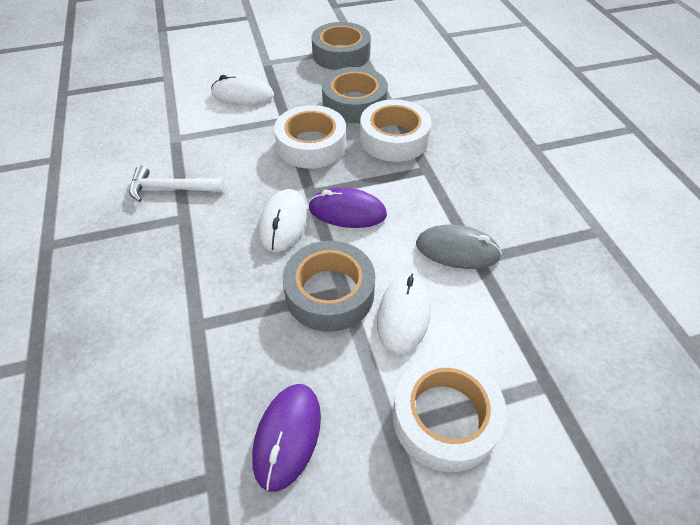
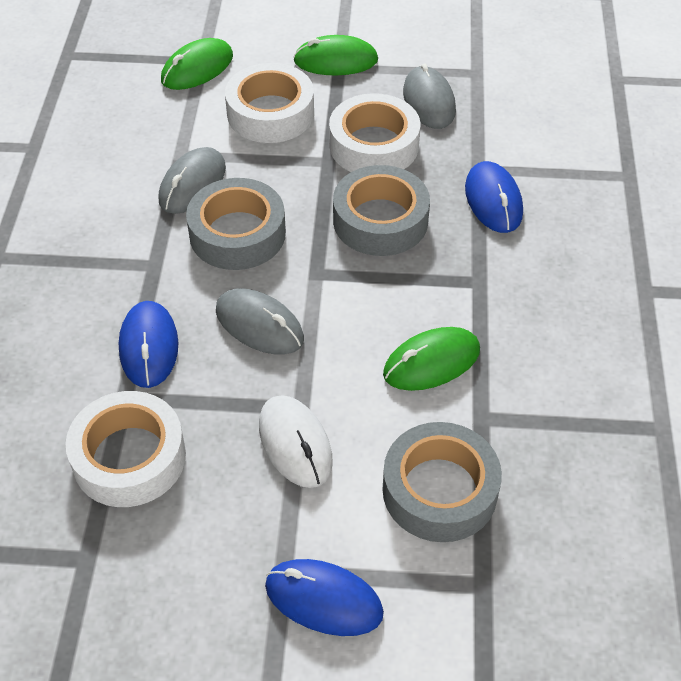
blue mouse: 0 -> 3
green mouse: 0 -> 3
grey mouse: 1 -> 3
purple mouse: 2 -> 0
white hammer: 1 -> 0
white mouse: 3 -> 1

